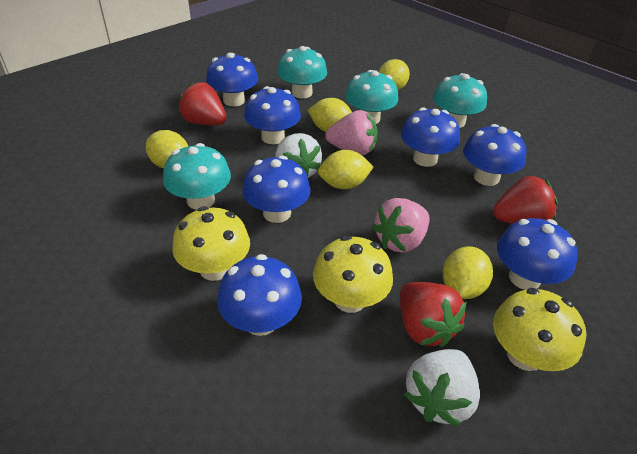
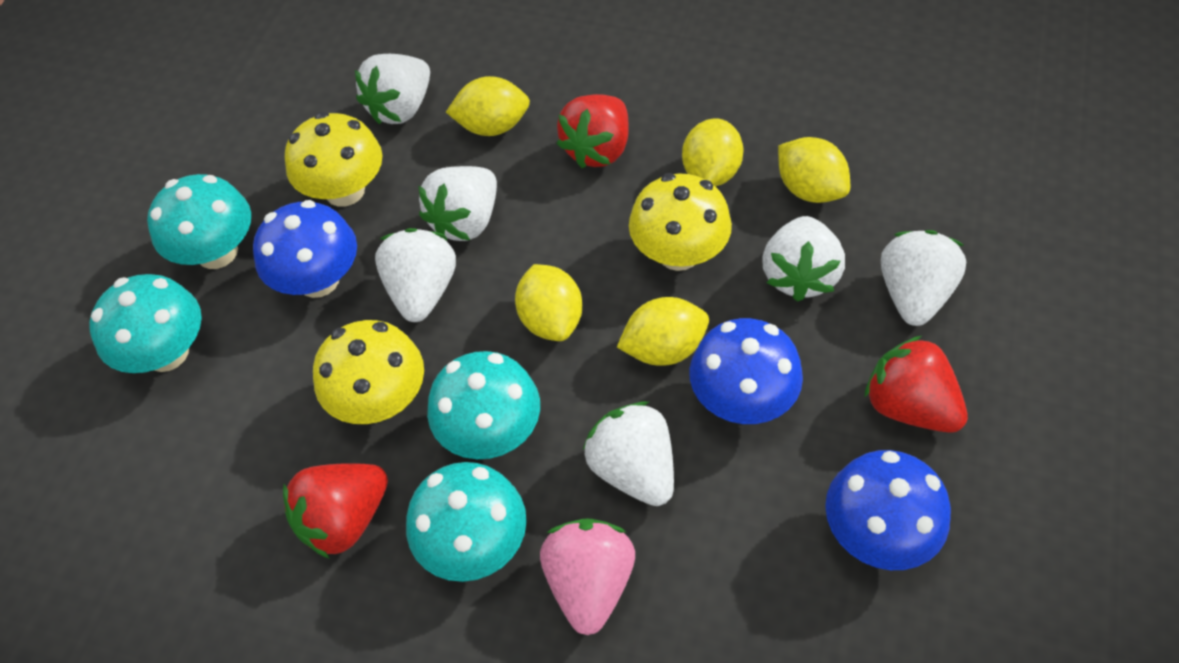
blue mushroom: 7 -> 3
pink strawberry: 2 -> 1
white strawberry: 2 -> 6

